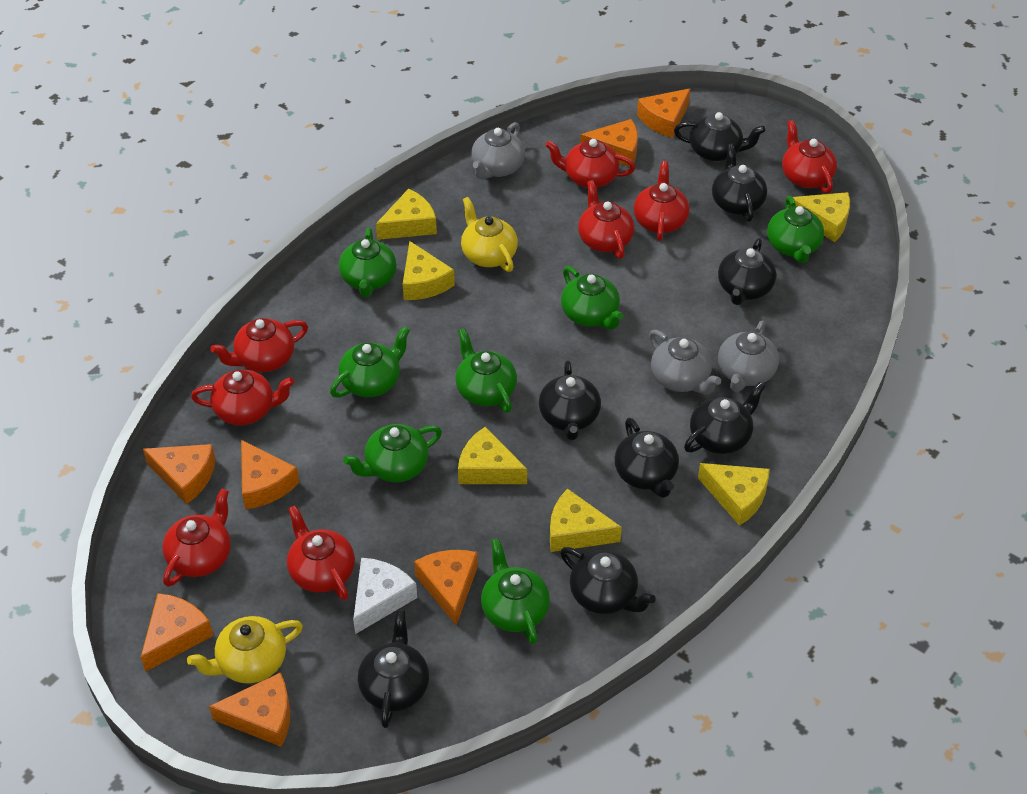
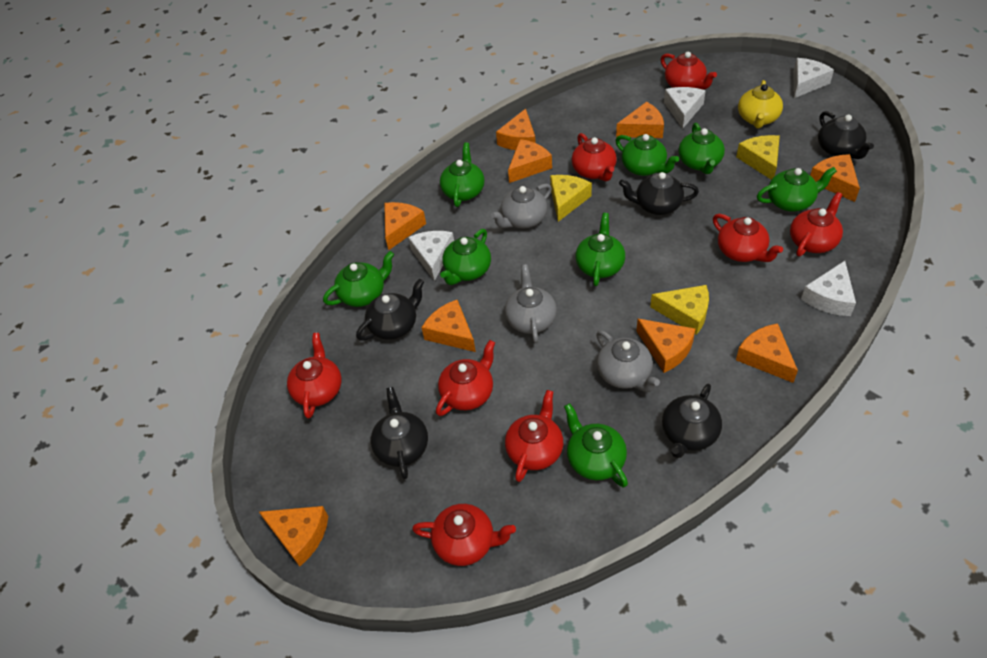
black teapot: 8 -> 5
green teapot: 7 -> 8
orange cheese: 7 -> 9
white cheese: 1 -> 4
yellow cheese: 6 -> 3
yellow teapot: 2 -> 1

